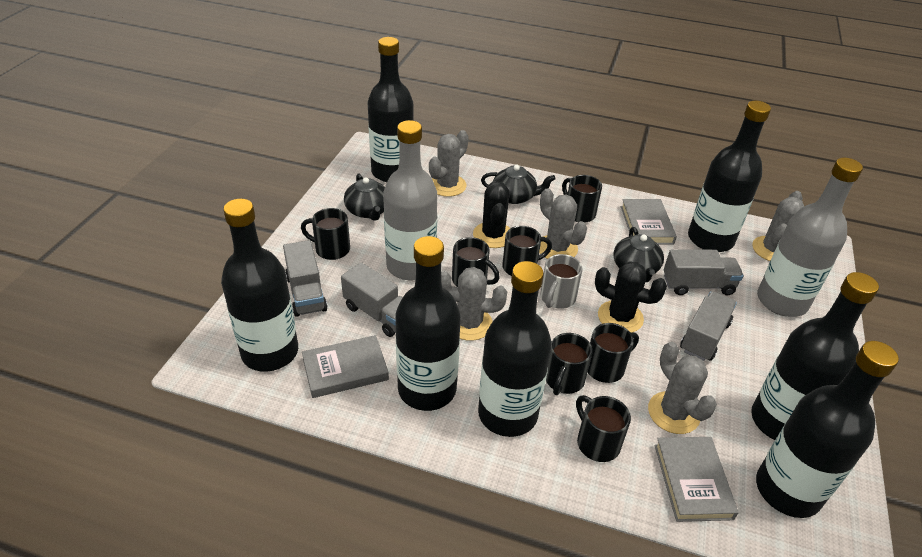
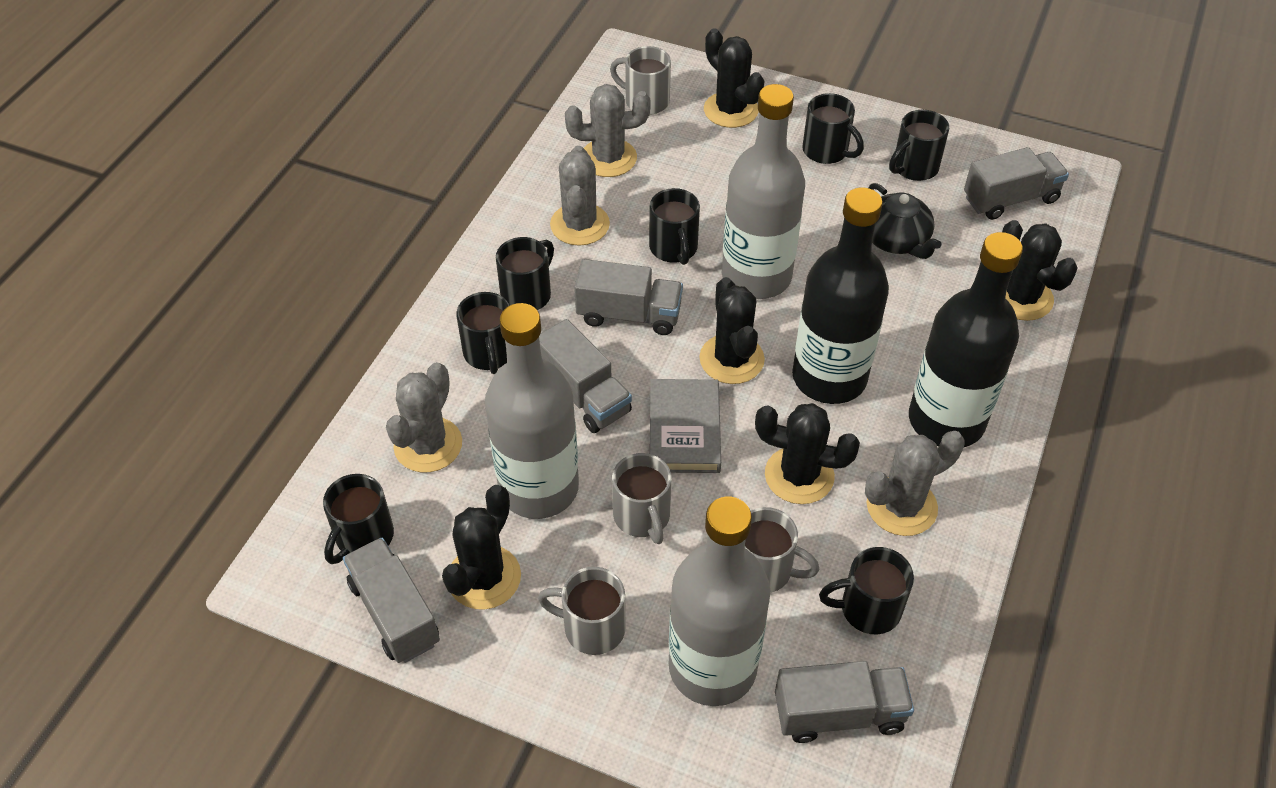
black bottle: 7 -> 2
black cactus: 2 -> 5
black teapot: 3 -> 1
grey book: 3 -> 1
grey bottle: 2 -> 3
grey cactus: 5 -> 4
grey mug: 1 -> 4
grey truck: 4 -> 5

